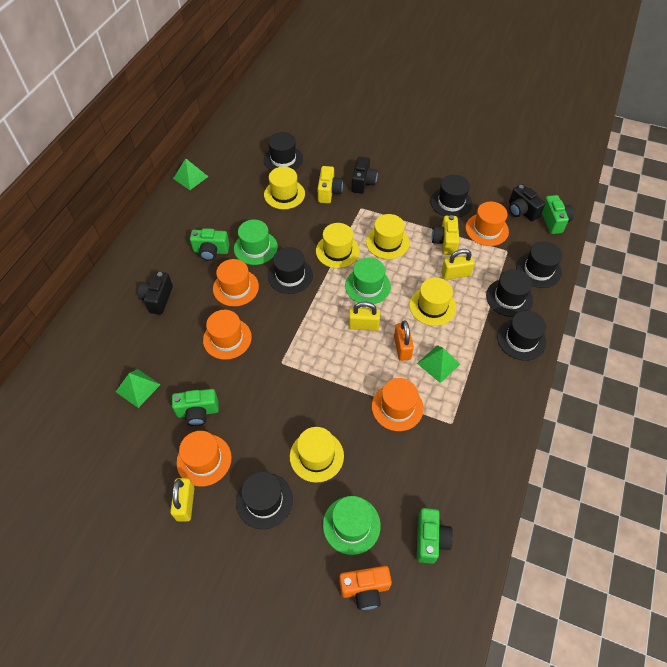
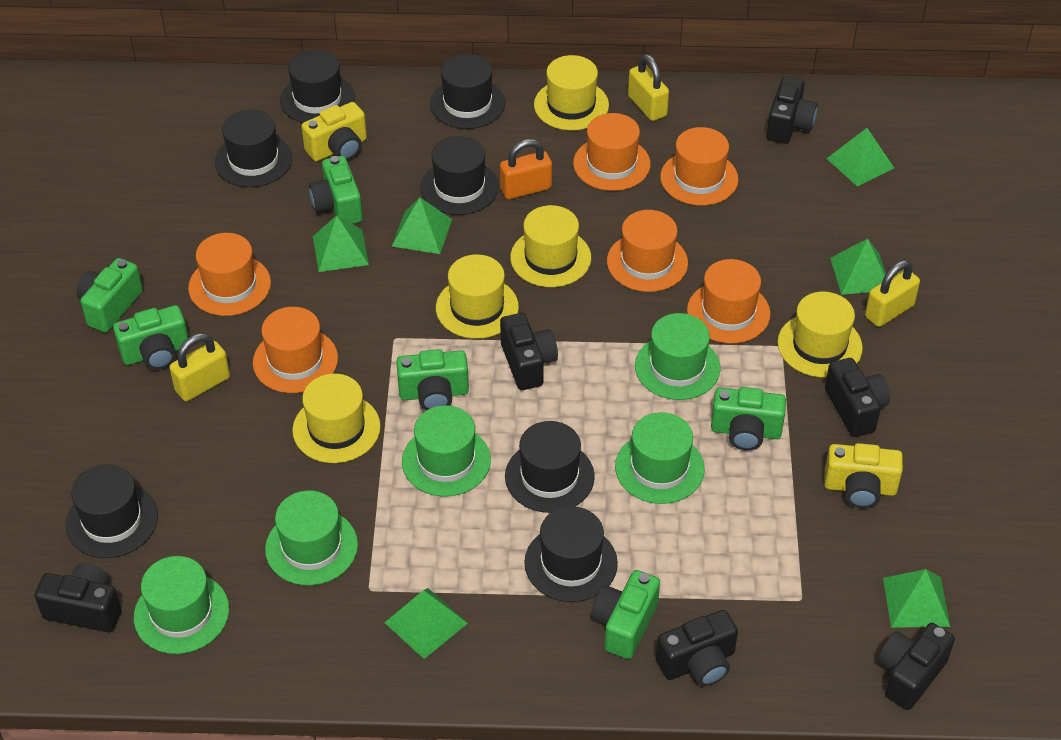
black camera: 3 -> 6
green camera: 4 -> 6
green hat: 3 -> 5
green pyramid: 3 -> 6
orange camera: 1 -> 0
orange hat: 5 -> 6

